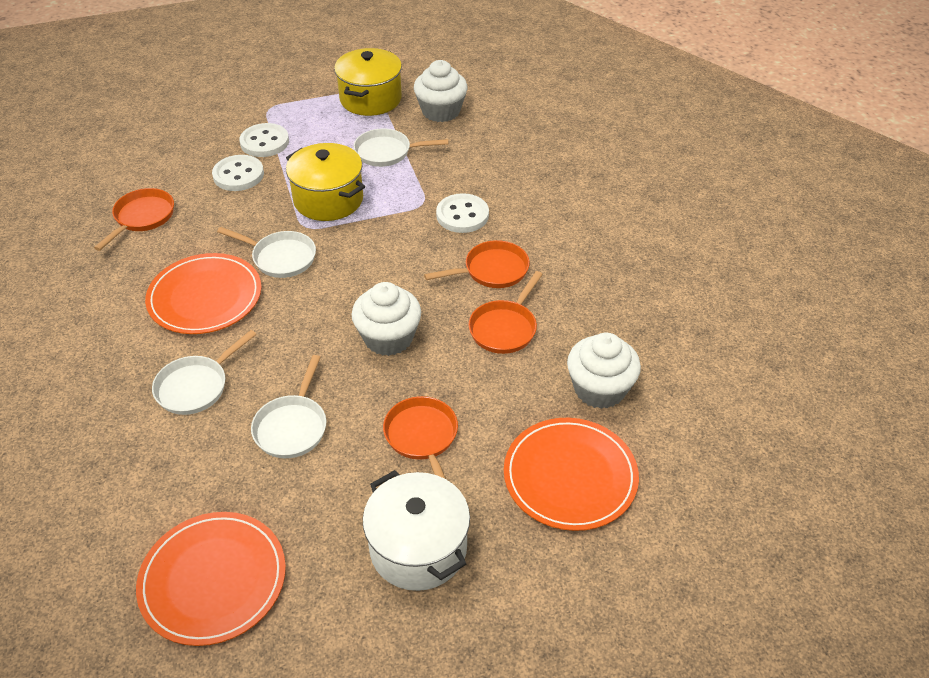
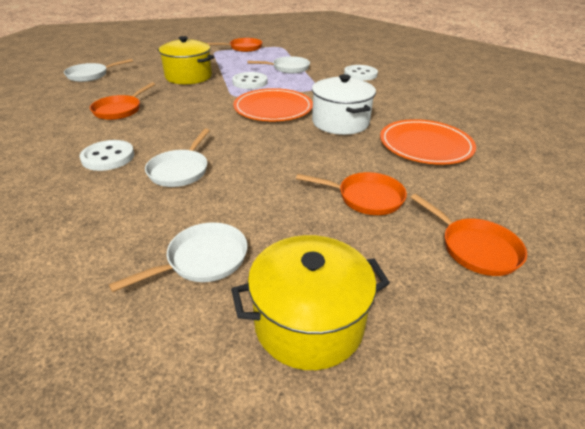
orange plate: 3 -> 2
white cupcake: 3 -> 0

